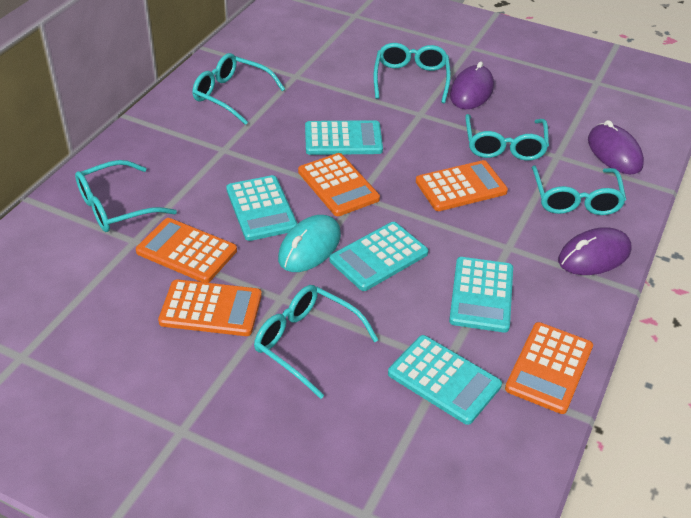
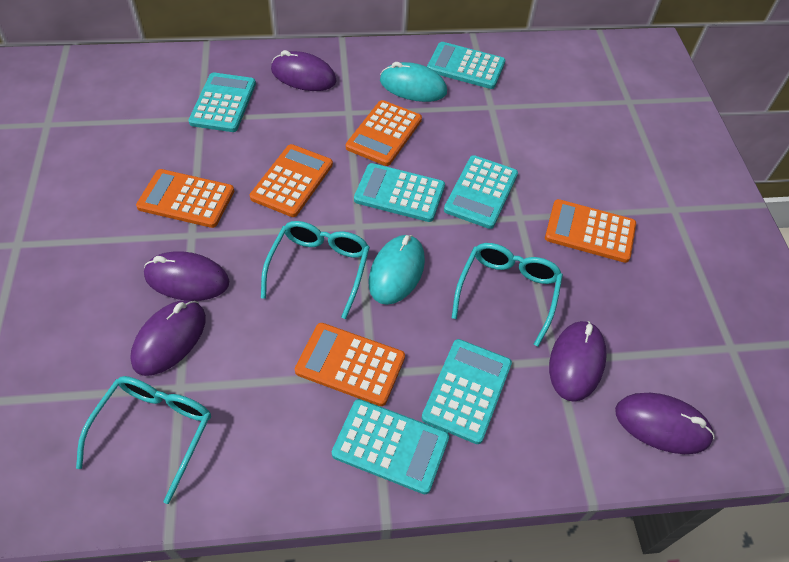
purple mouse: 3 -> 5
turquoise calculator: 5 -> 6
turquoise glasses: 6 -> 3
turquoise mouse: 1 -> 2

